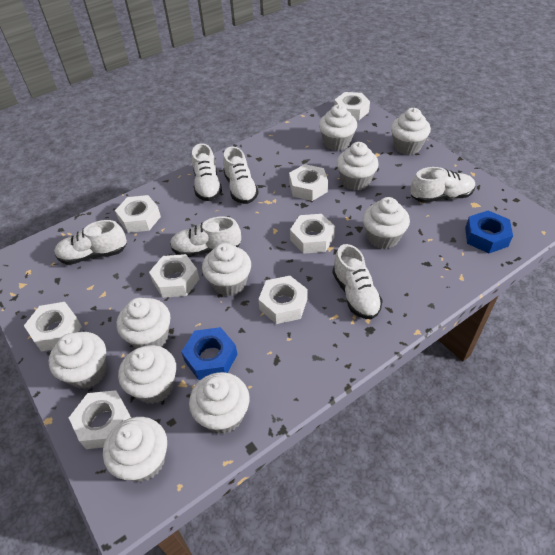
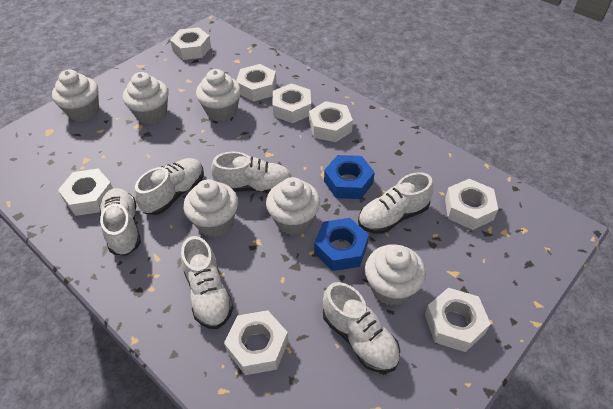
white cupcake: 10 -> 6

